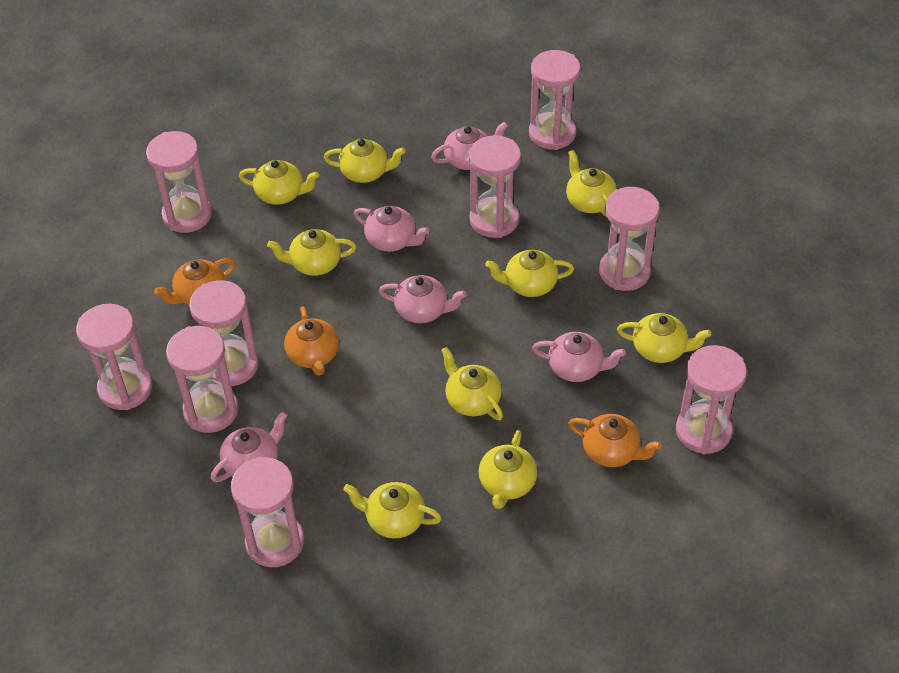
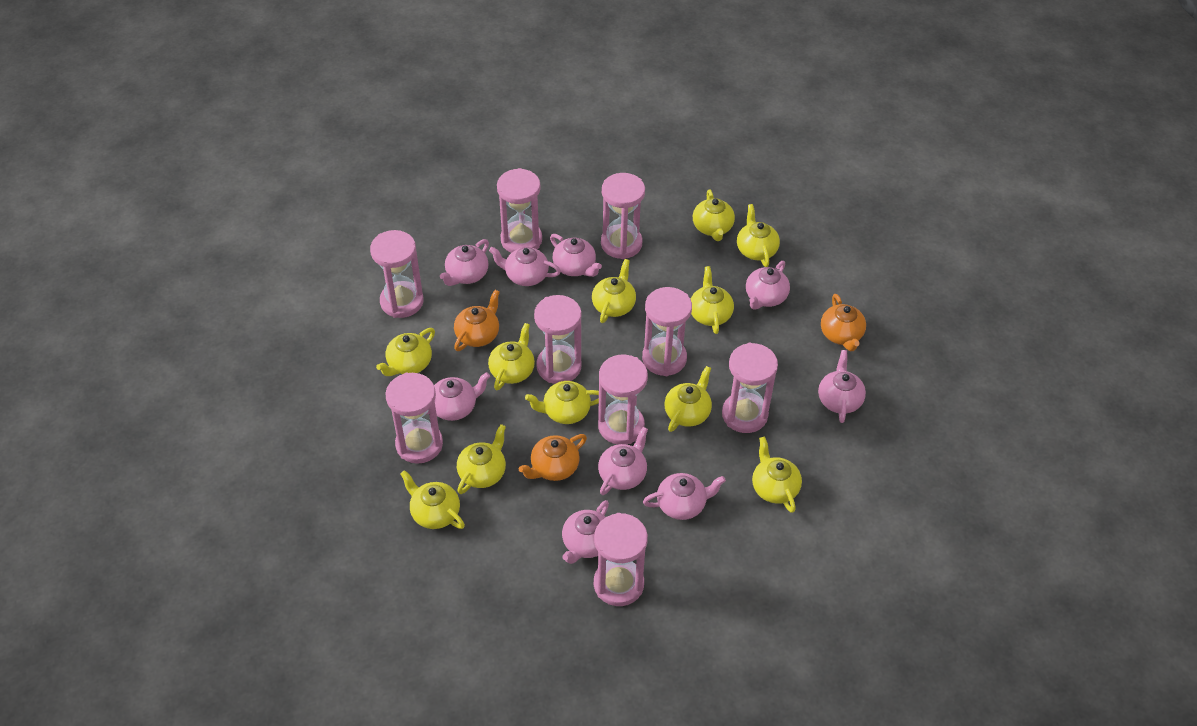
pink teapot: 5 -> 9
yellow teapot: 9 -> 11

